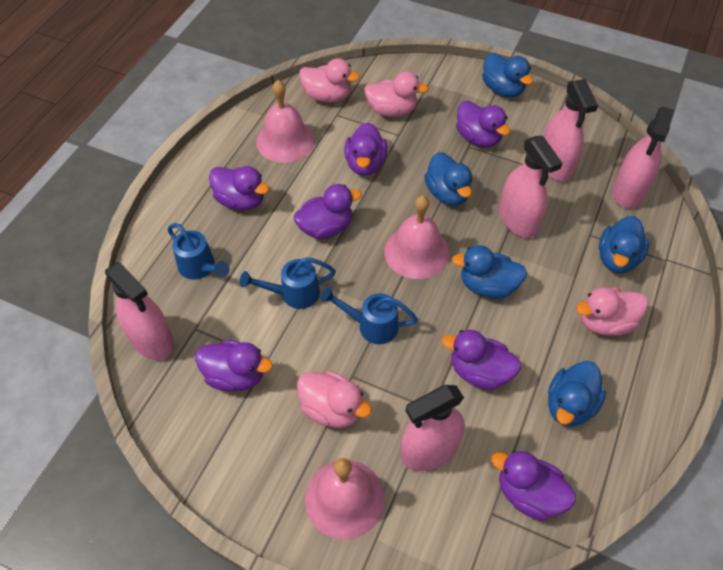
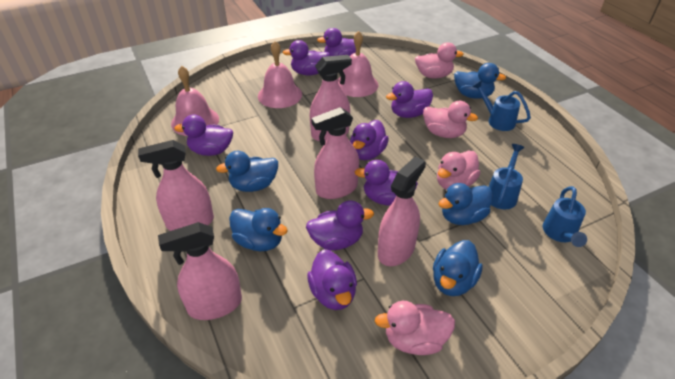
purple duck: 7 -> 8

